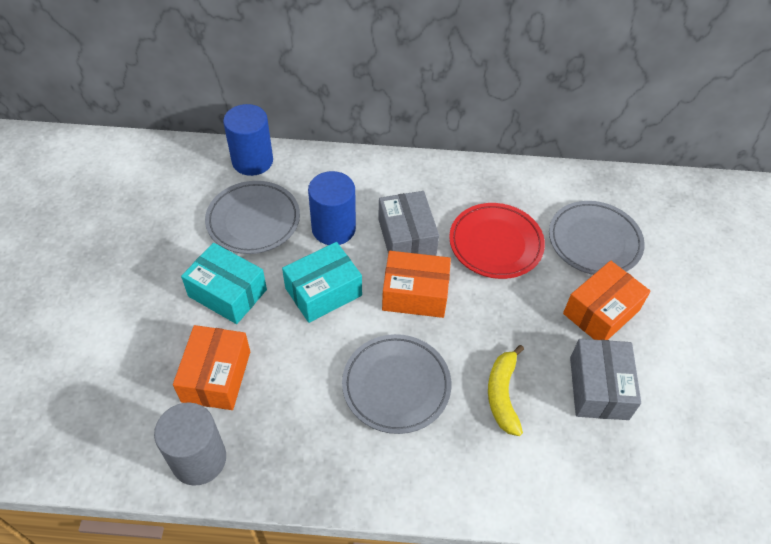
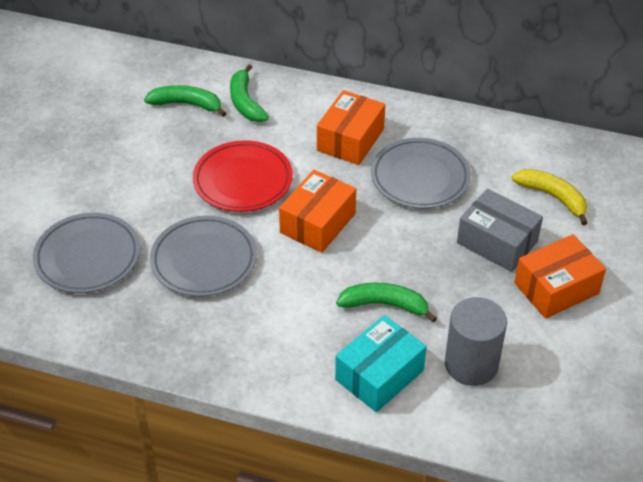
blue cylinder: 2 -> 0
green banana: 0 -> 3
grey box: 2 -> 1
turquoise box: 2 -> 1

